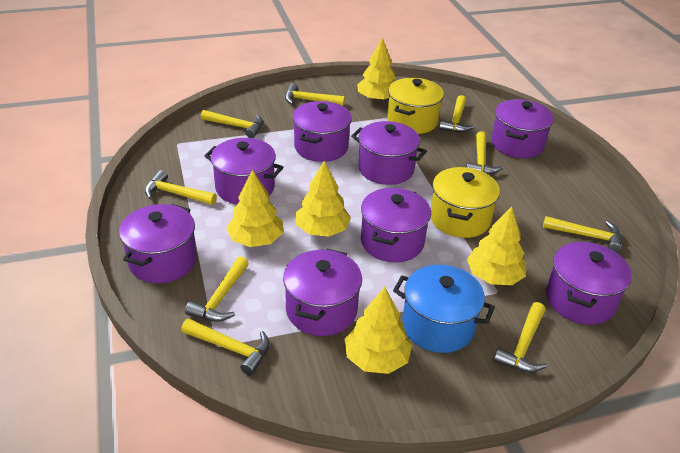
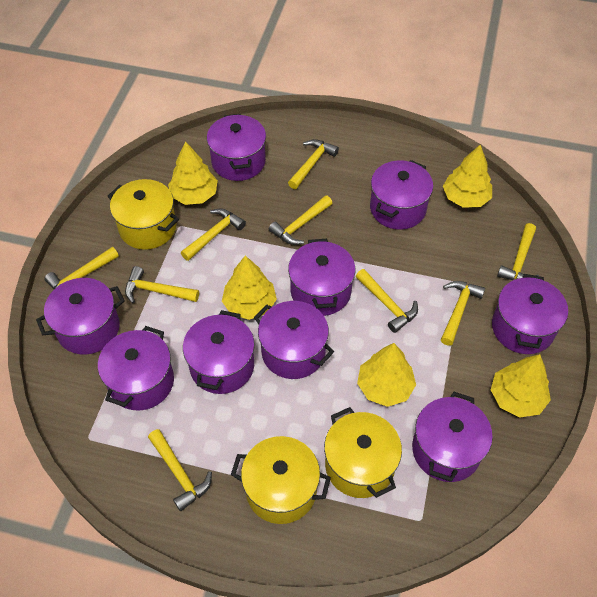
blue pot: 1 -> 0
purple pot: 8 -> 9
yellow pot: 2 -> 3

